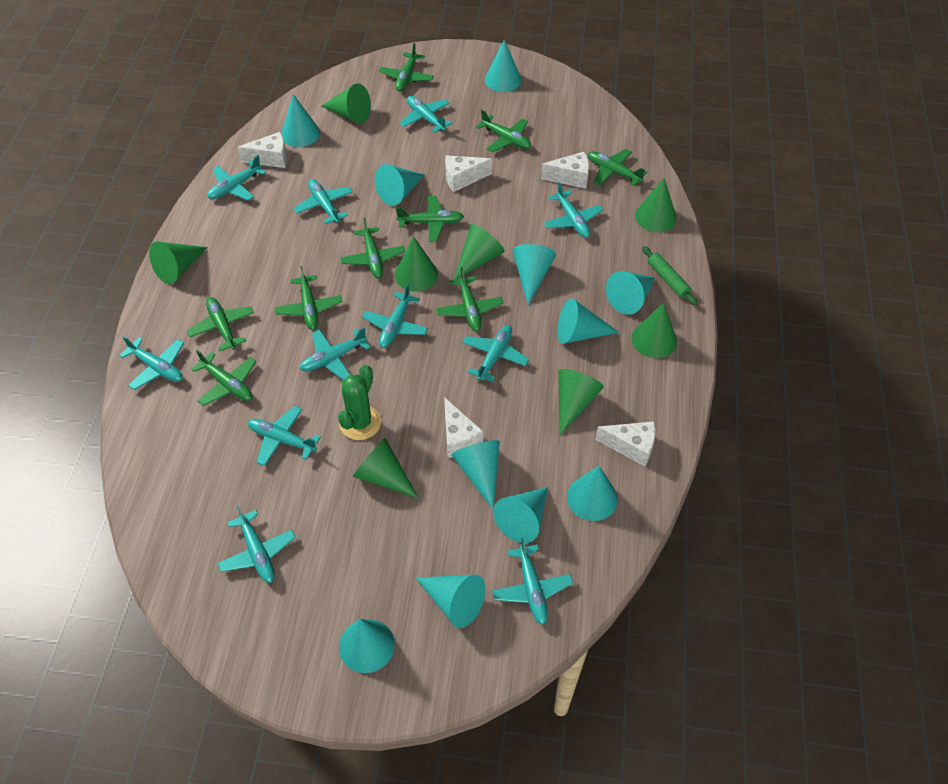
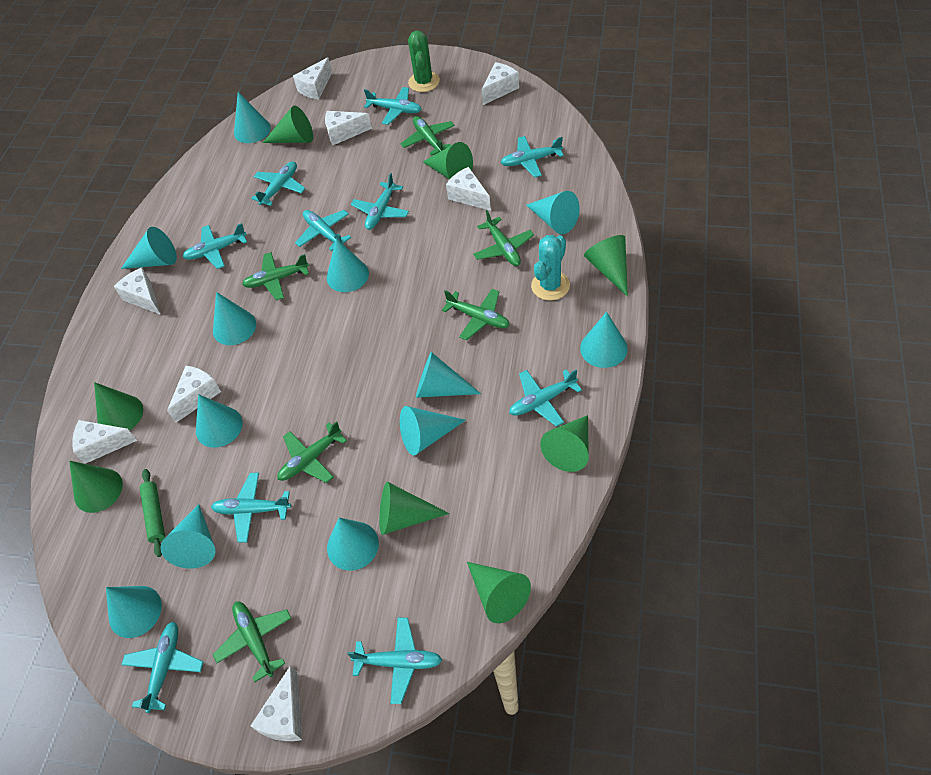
green plane: 9 -> 6
turquoise cactus: 0 -> 1
turquoise cone: 11 -> 12
turquoise plane: 11 -> 10
white cheese: 5 -> 8

